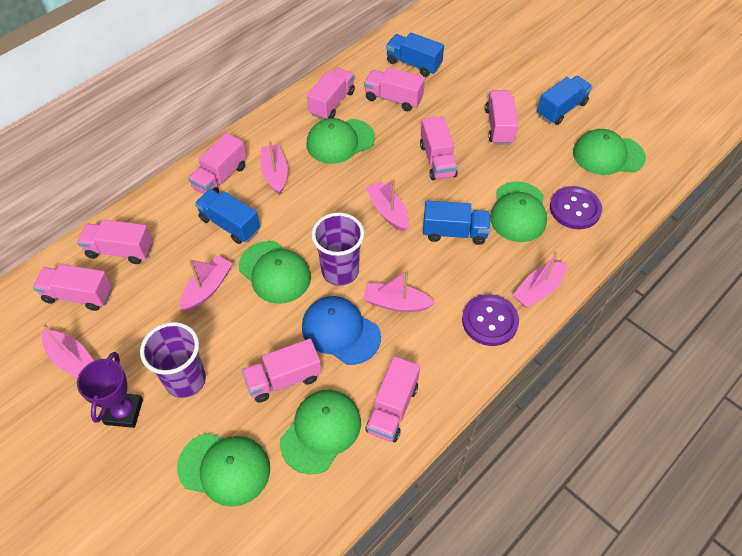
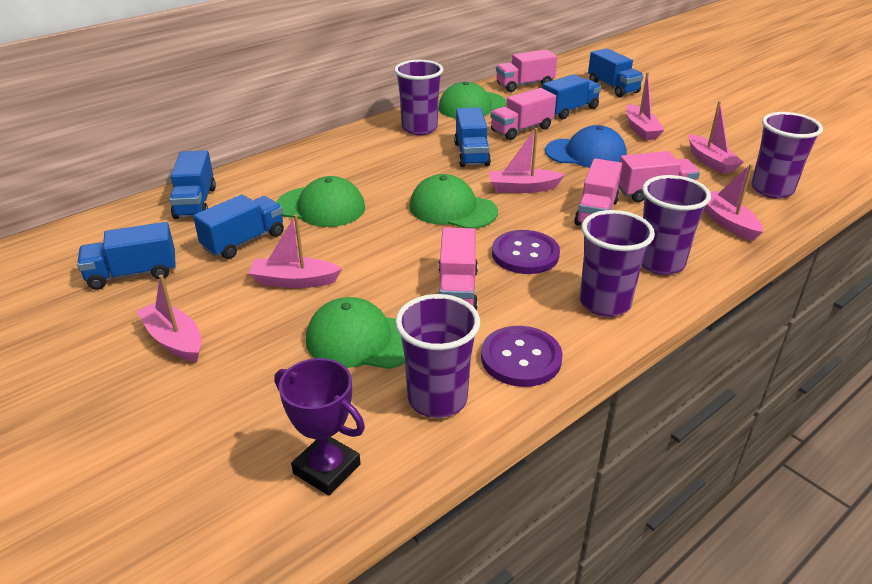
blue truck: 4 -> 6
green cap: 6 -> 4
pink truck: 9 -> 5
purple cup: 2 -> 5

